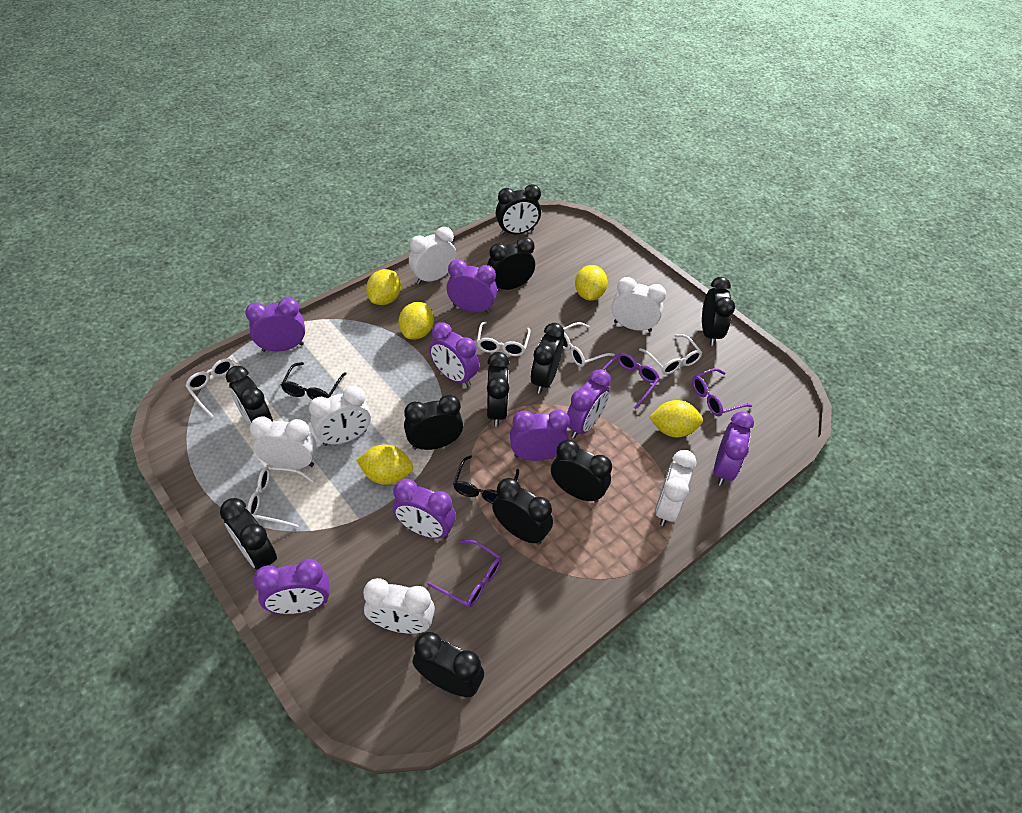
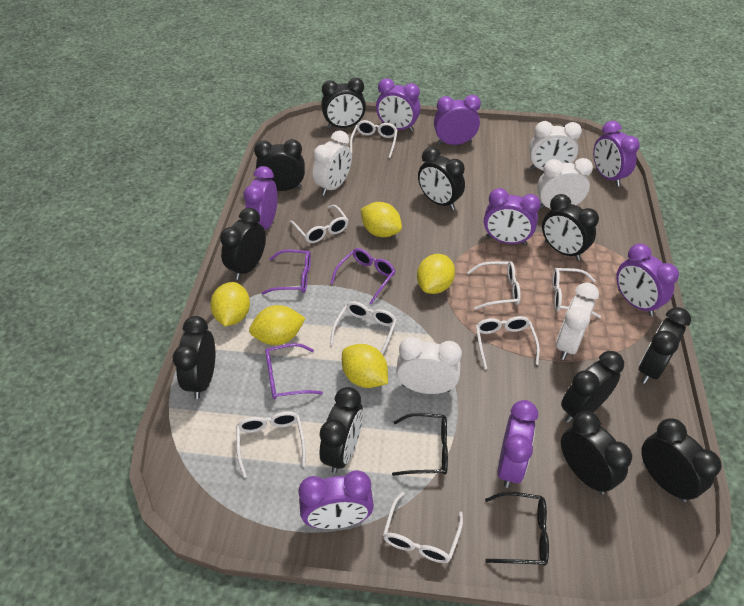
white clock: 6 -> 5
white glasses: 5 -> 8

